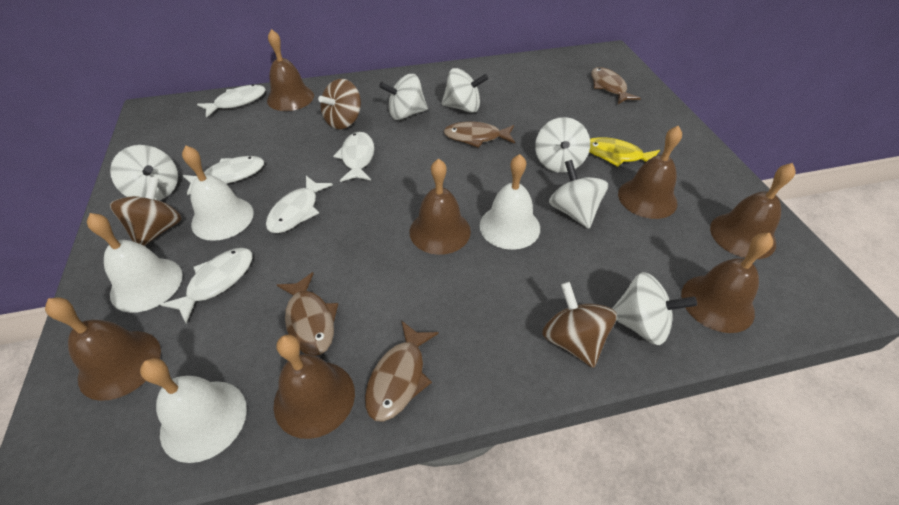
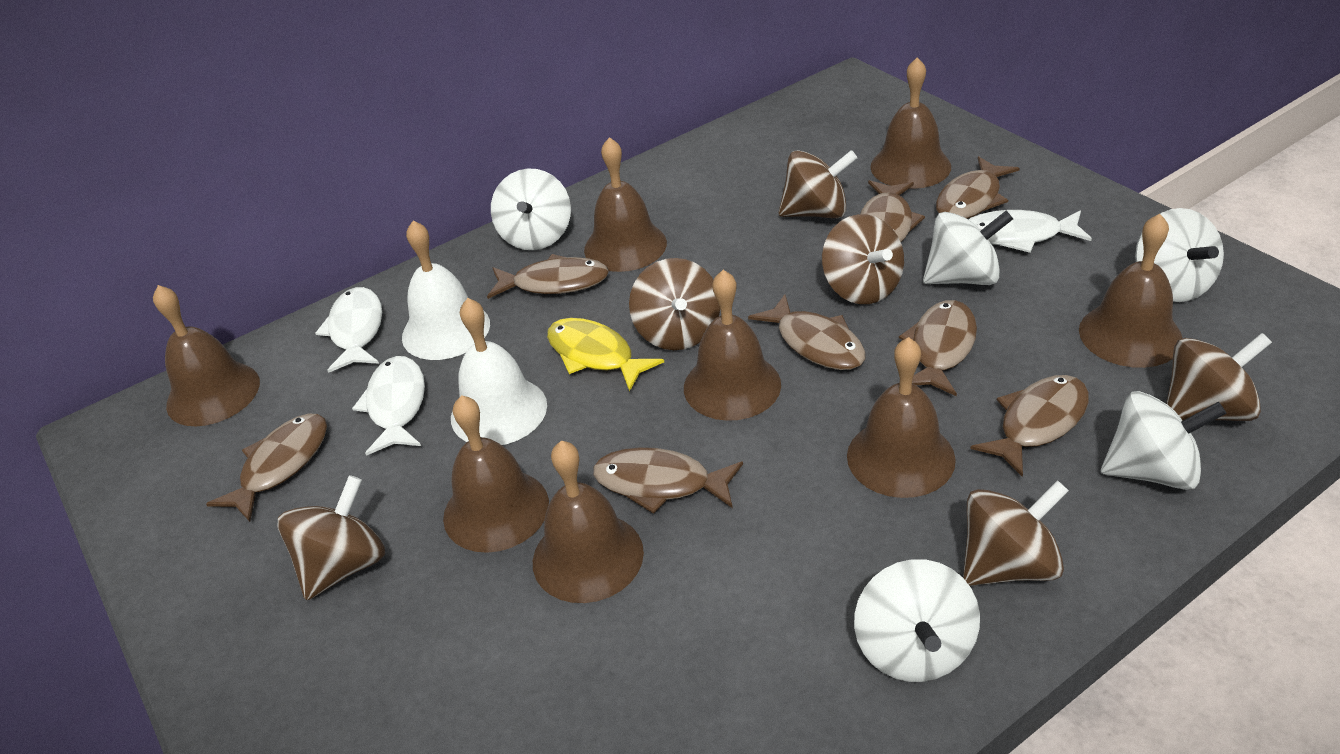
brown bell: 7 -> 8
brown fish: 4 -> 8
brown spinning top: 3 -> 6
white bell: 4 -> 2
white fish: 5 -> 3
white spinning top: 6 -> 5

